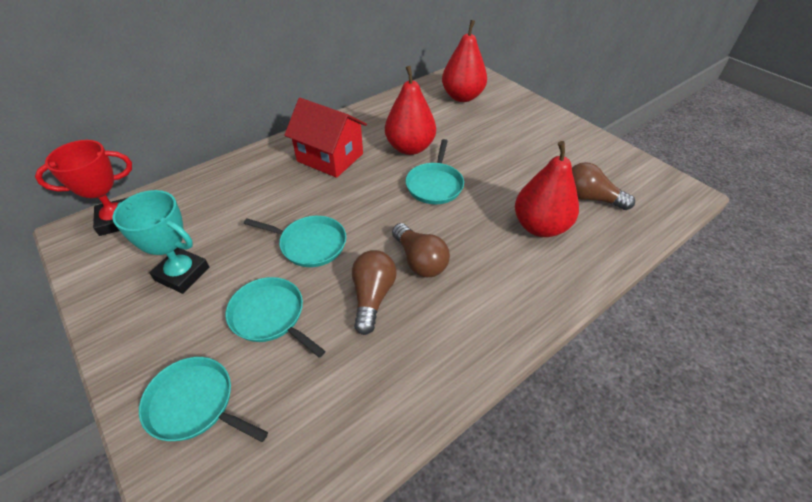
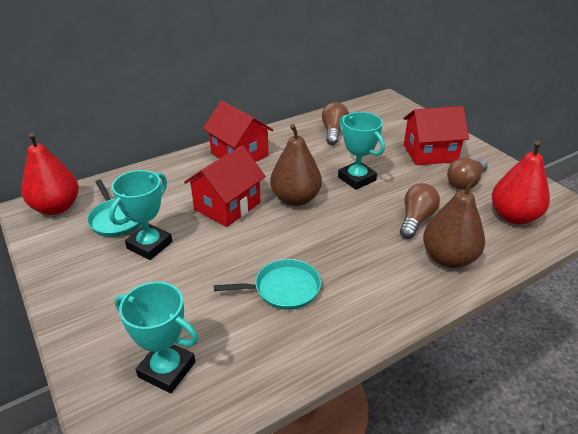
brown pear: 0 -> 2
red house: 1 -> 3
red pear: 3 -> 2
red trophy: 1 -> 0
turquoise pan: 4 -> 2
turquoise trophy: 1 -> 3

